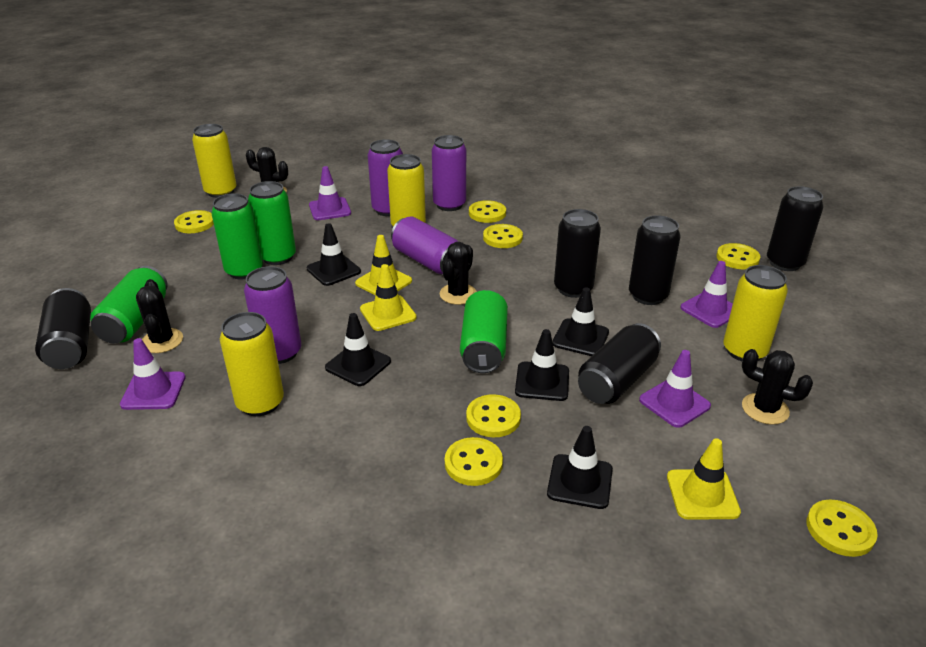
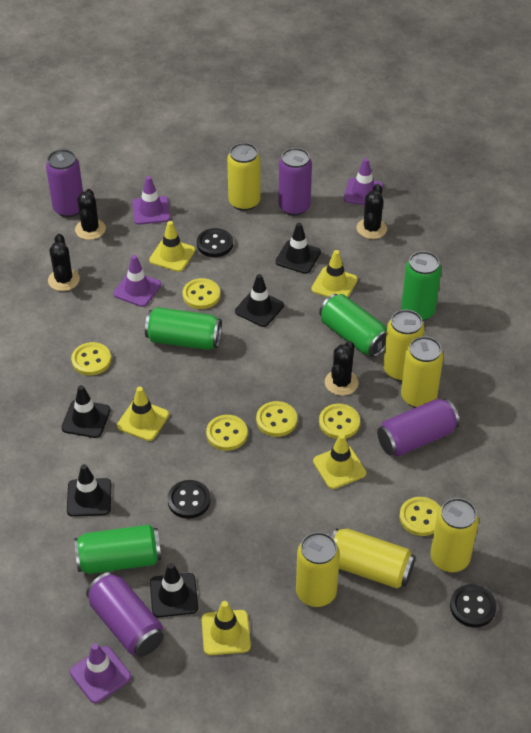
black button: 0 -> 3
black can: 5 -> 0
yellow button: 7 -> 6
yellow can: 4 -> 6
yellow traffic cone: 3 -> 5

